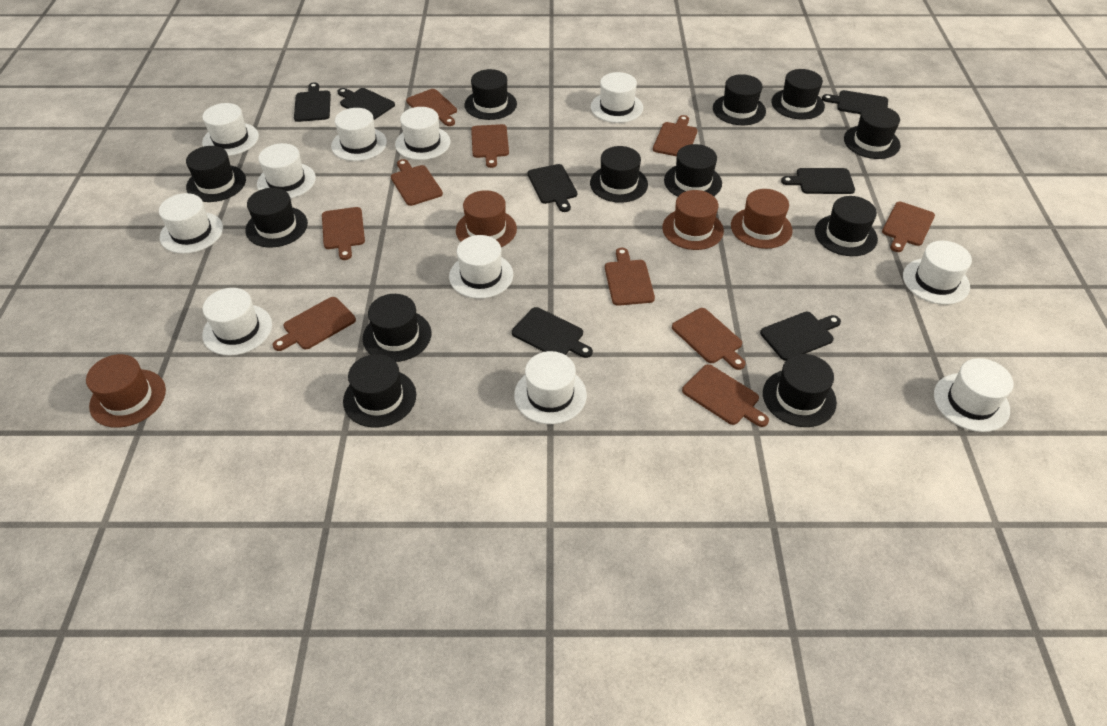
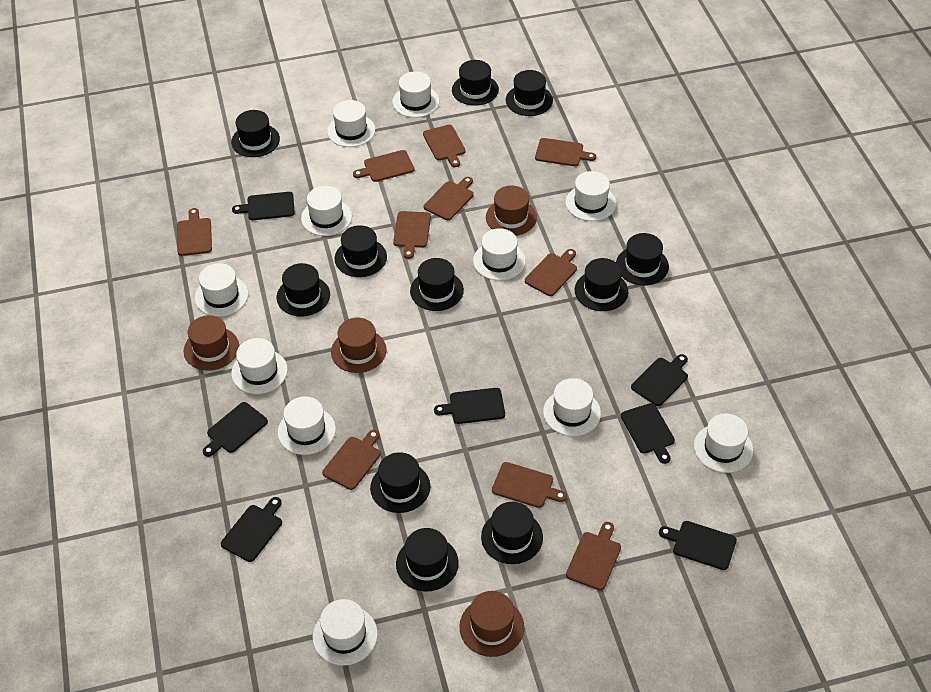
black hat: 12 -> 11

